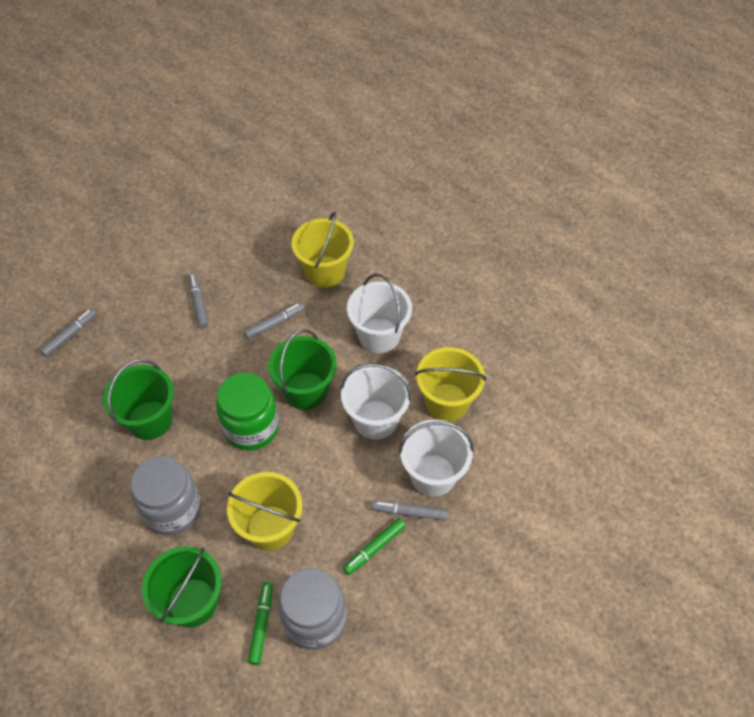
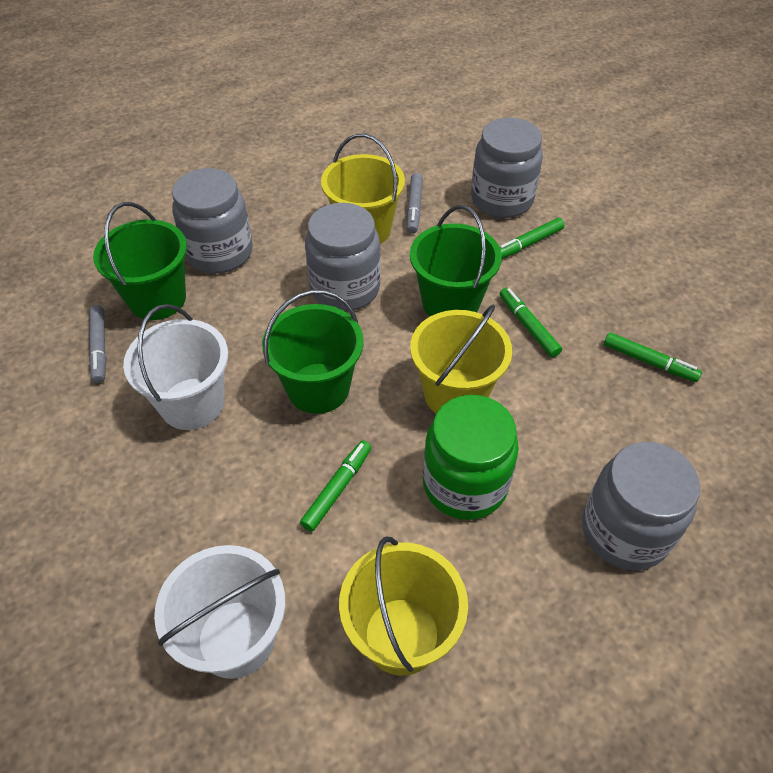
green marker: 2 -> 4
grey jar: 2 -> 4
grey marker: 4 -> 2
white bucket: 3 -> 2

